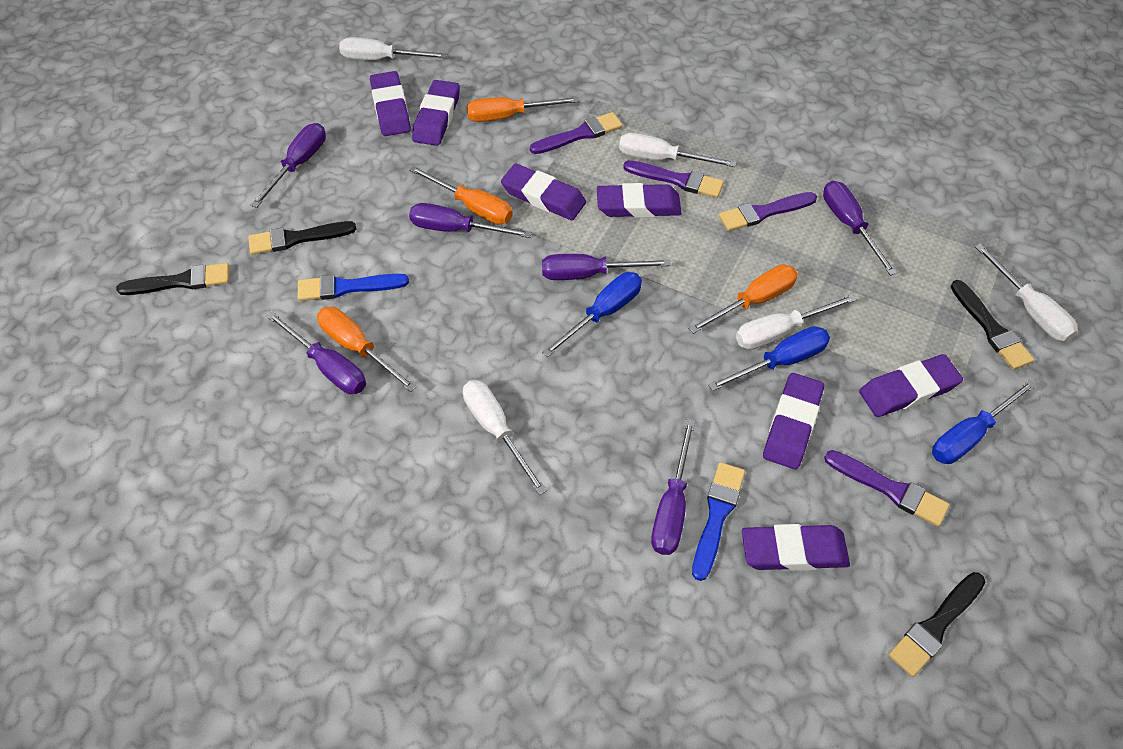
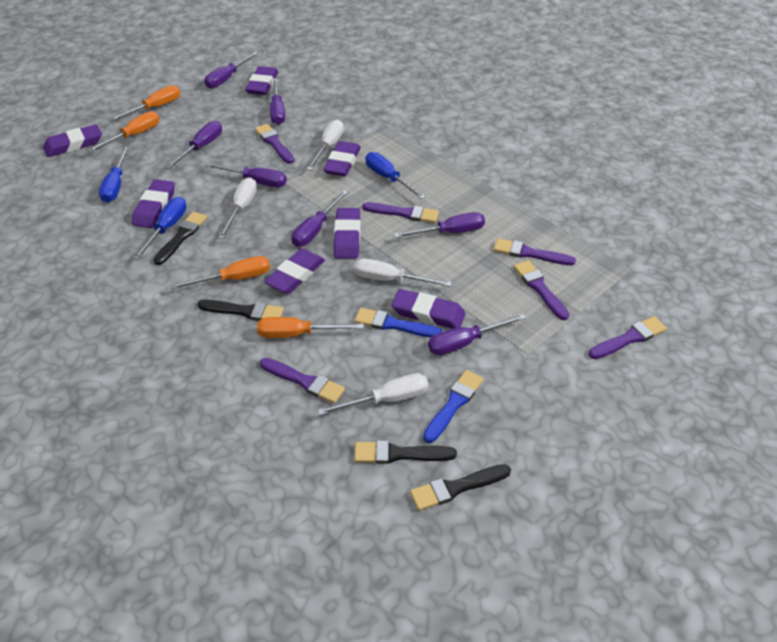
purple brush: 4 -> 6
purple screwdriver: 6 -> 7
white screwdriver: 5 -> 4

